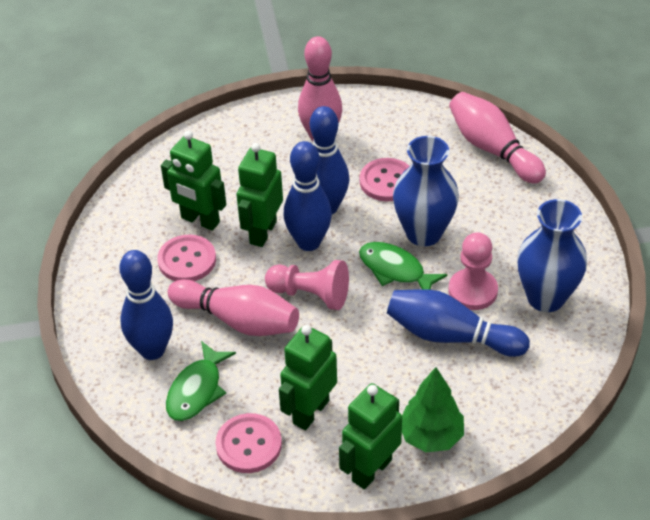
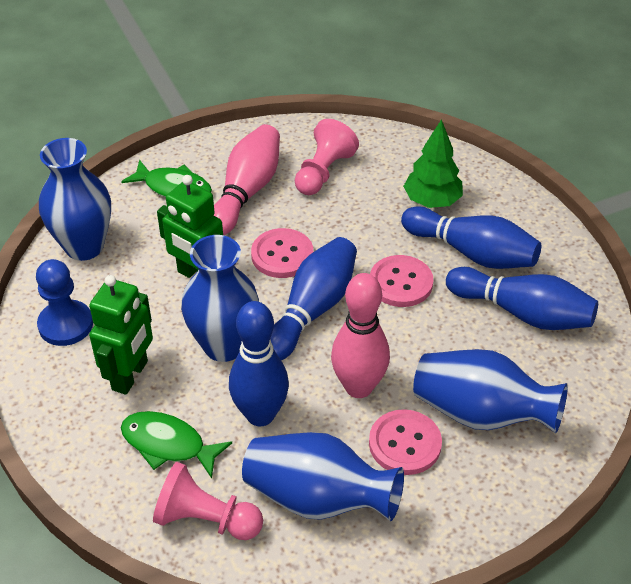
blue pawn: 0 -> 1
blue vase: 2 -> 4
green robot: 4 -> 2
pink bowling pin: 3 -> 2

